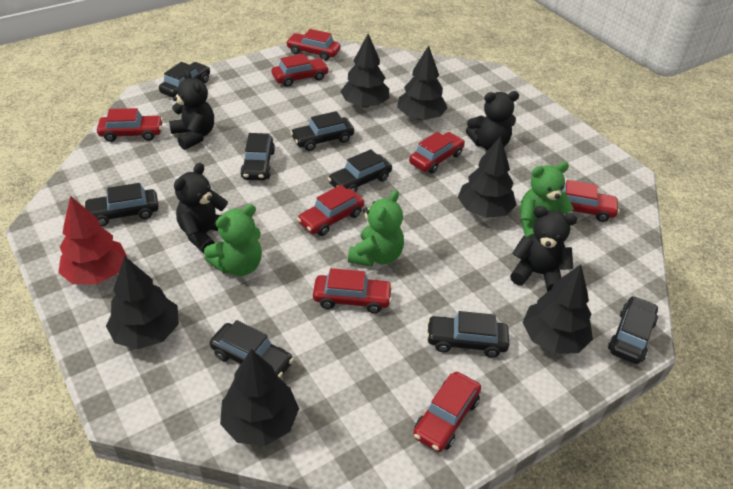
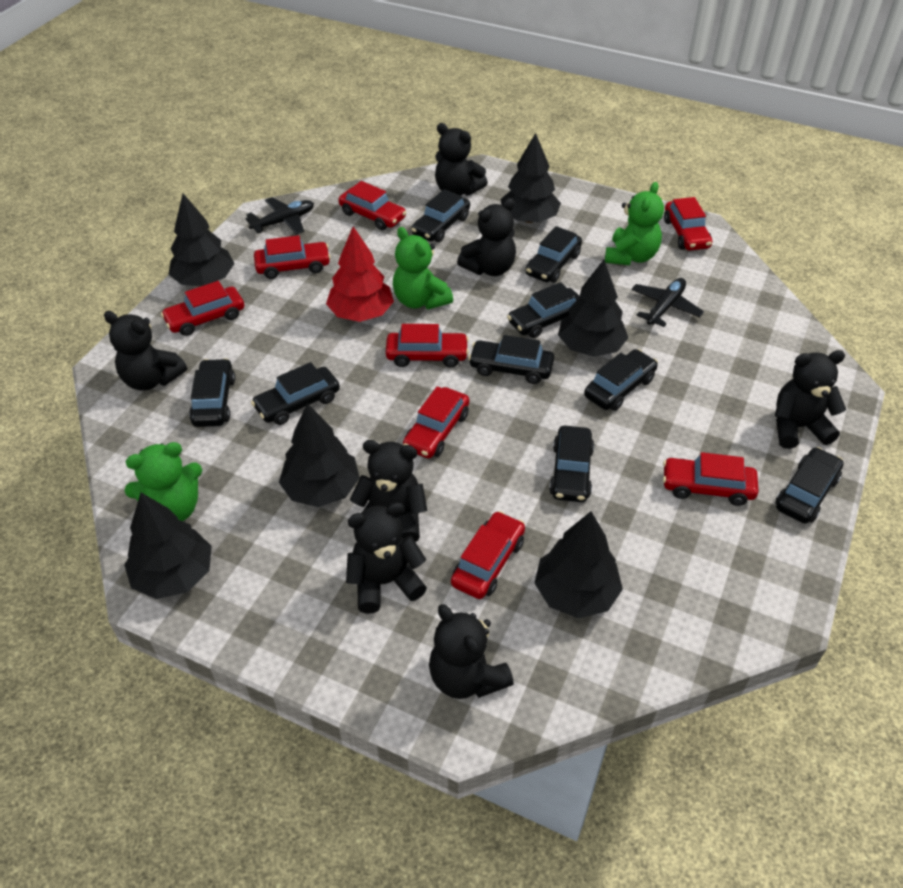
black car: 8 -> 9
black plane: 0 -> 2
black teddy bear: 4 -> 7

